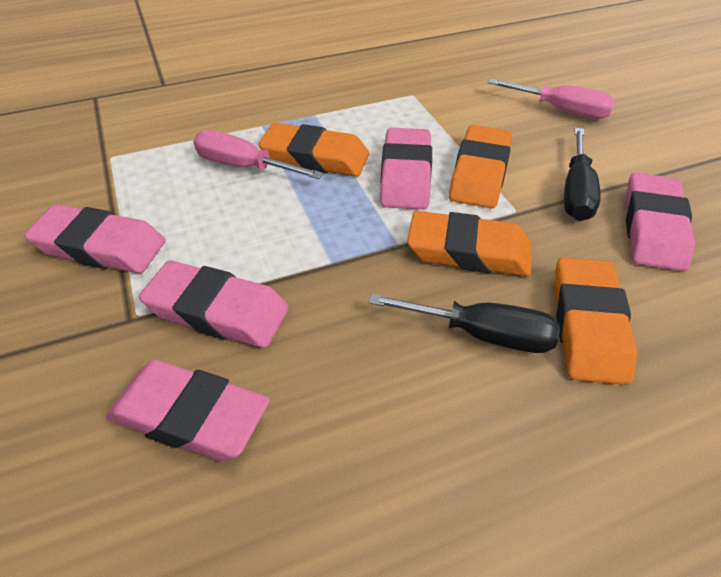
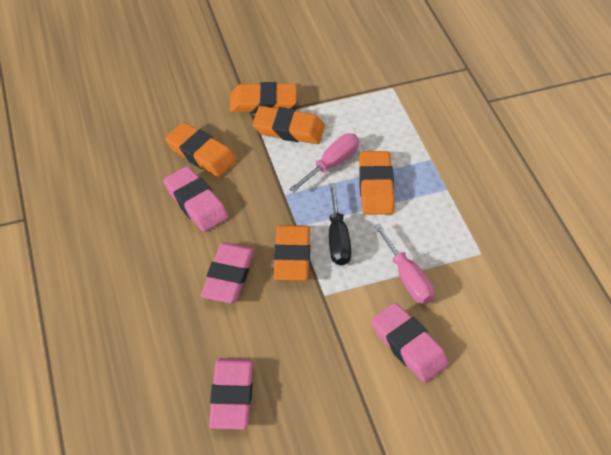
black screwdriver: 2 -> 1
orange eraser: 4 -> 5
pink eraser: 5 -> 4

